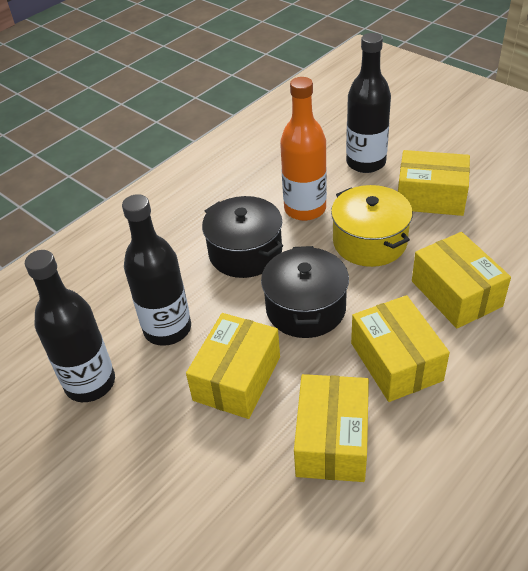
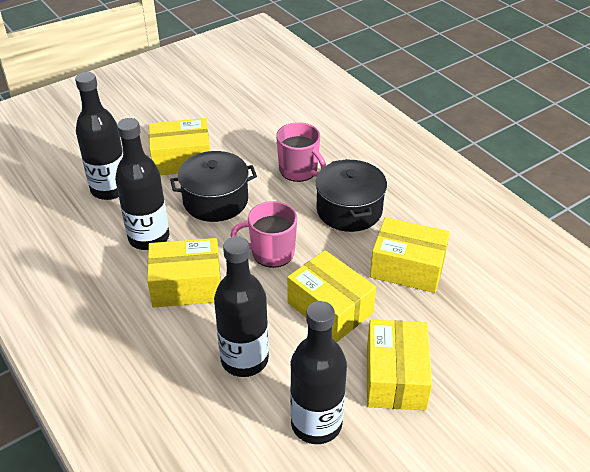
black bottle: 3 -> 4
orange bottle: 1 -> 0
pink mug: 0 -> 2
yellow pot: 1 -> 0

